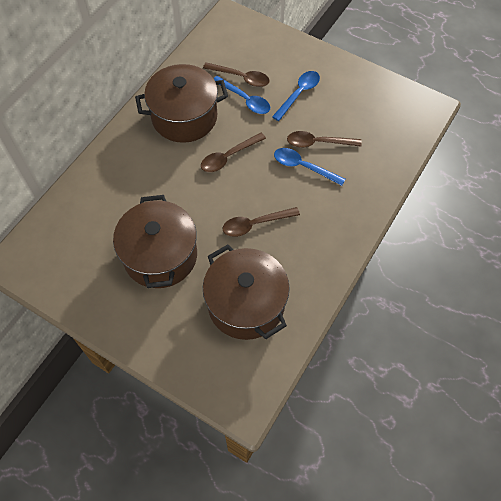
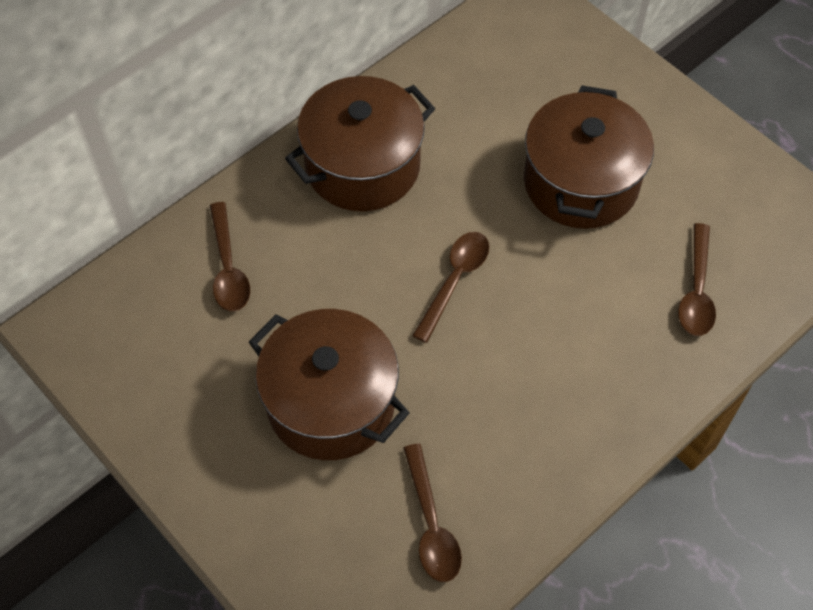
blue spoon: 3 -> 0

